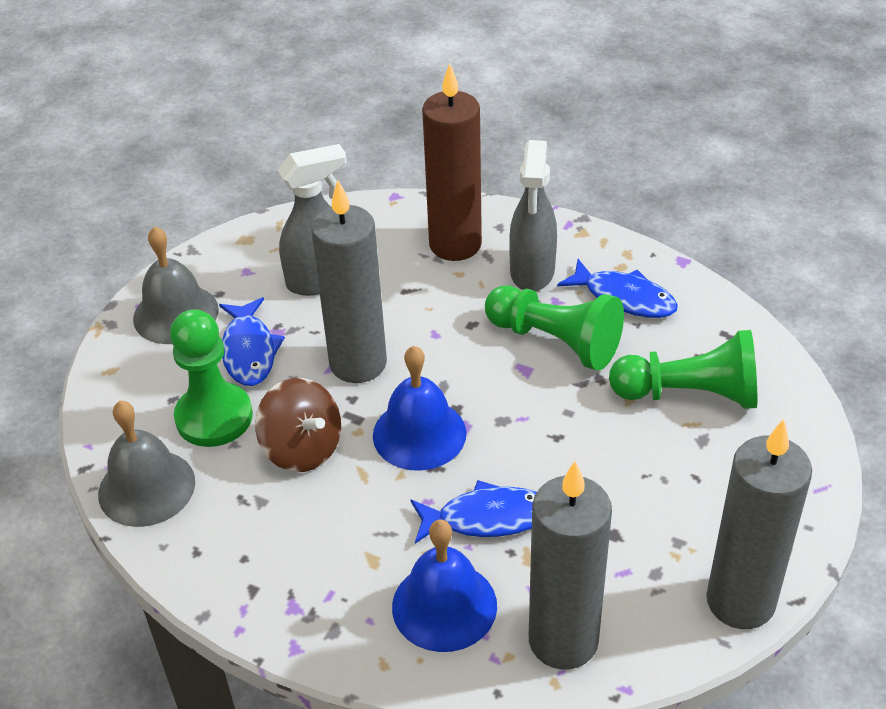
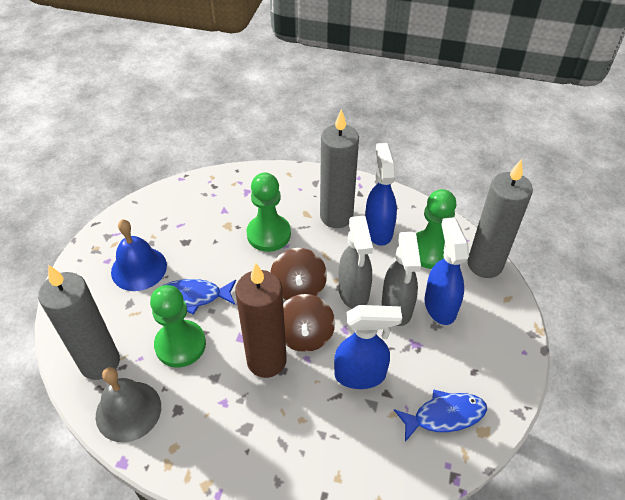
blue bell: 2 -> 1
blue fish: 3 -> 2
blue spray bottle: 0 -> 3
brown spinning top: 1 -> 2
grey bell: 2 -> 1

